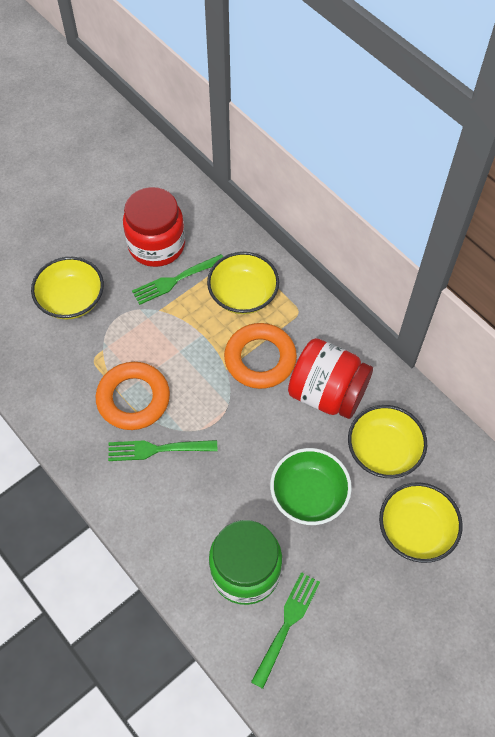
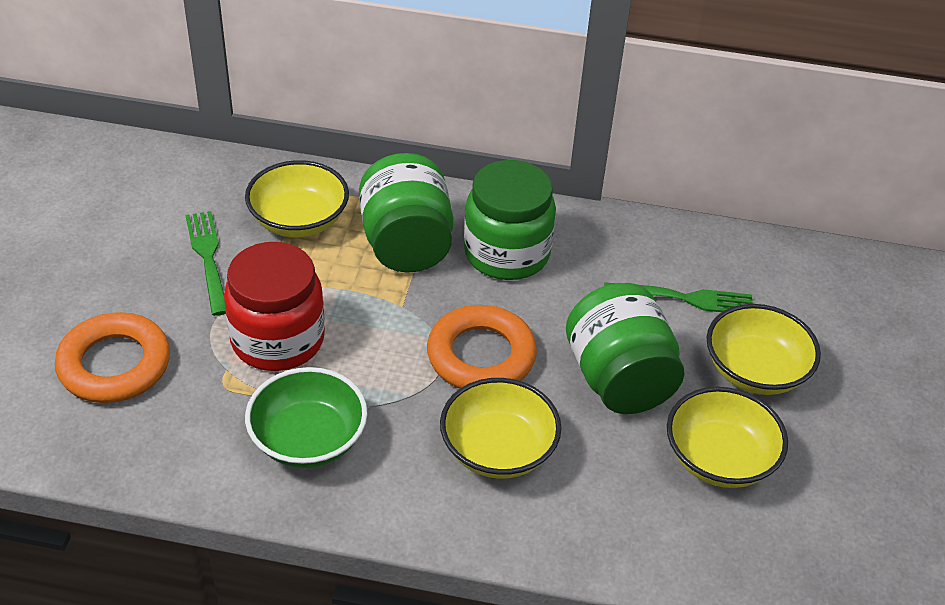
green fork: 3 -> 2
green jar: 1 -> 3
red jar: 2 -> 1

